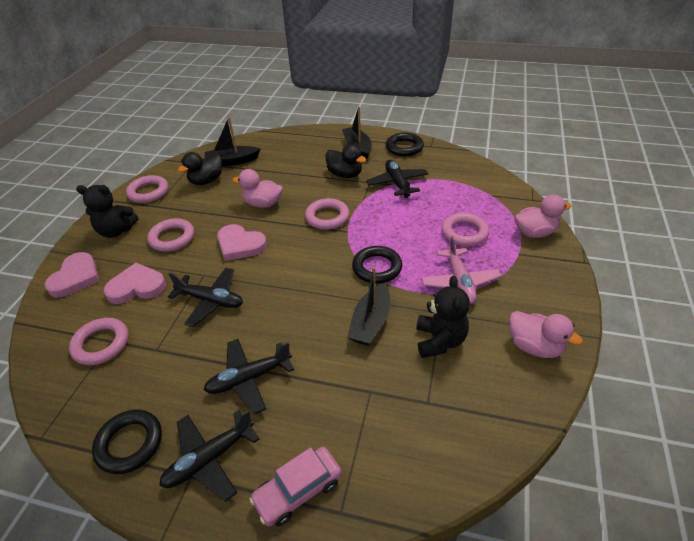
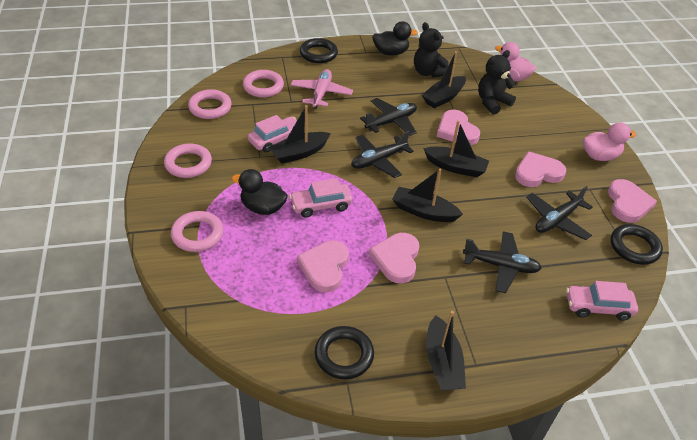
black boat: 3 -> 5
pink car: 1 -> 3
pink duck: 3 -> 2
pink heart: 3 -> 5
pink ring: 5 -> 4

